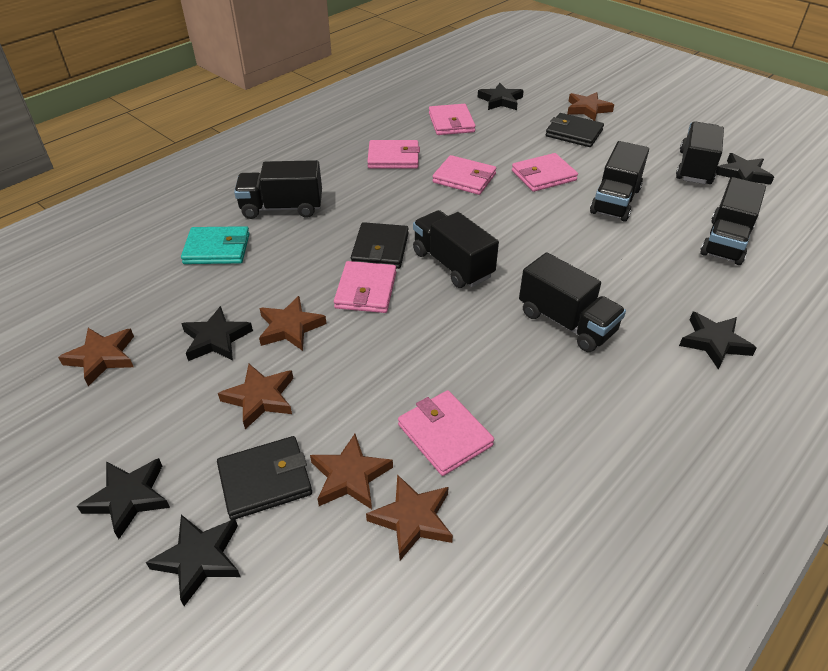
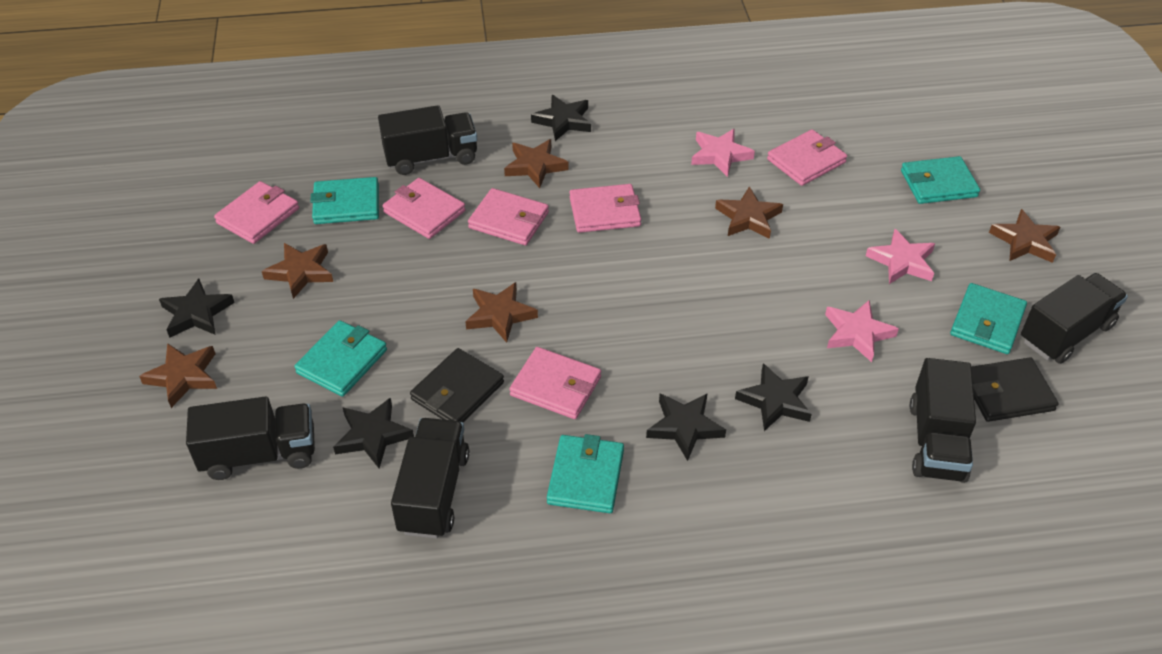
black star: 6 -> 5
black truck: 6 -> 5
black wallet: 3 -> 2
pink star: 0 -> 3
turquoise wallet: 1 -> 5

